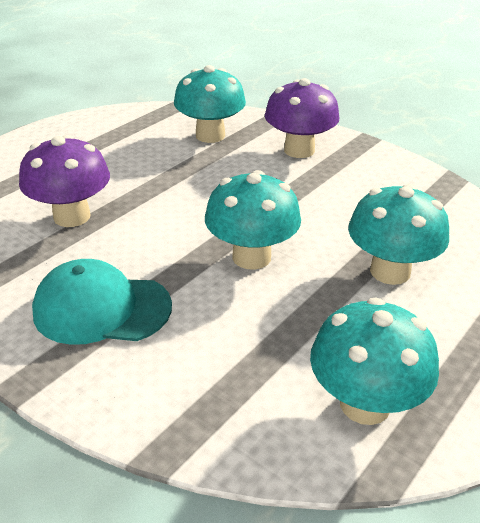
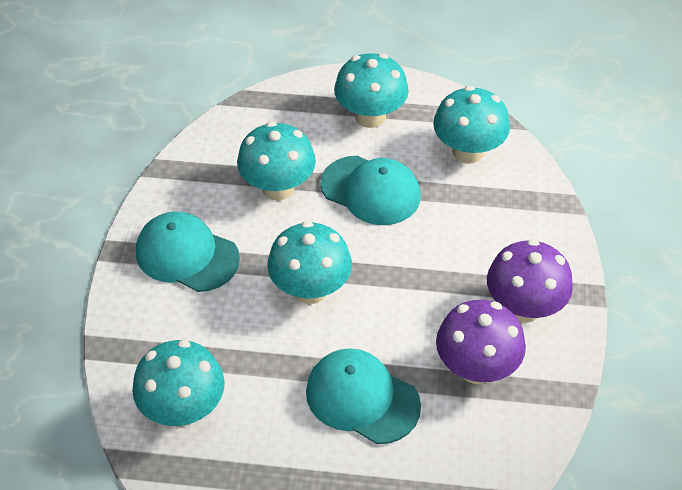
turquoise cap: 1 -> 3
turquoise mushroom: 4 -> 5

